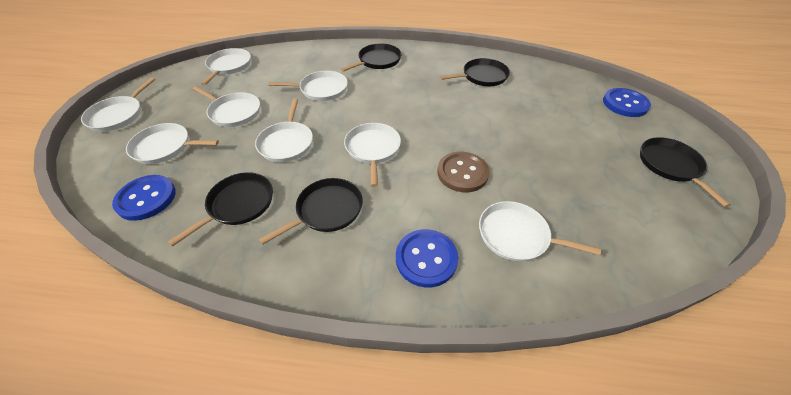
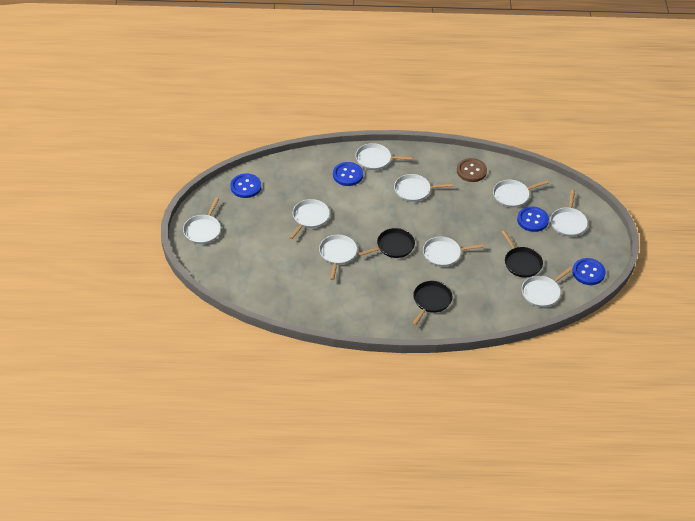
black pan: 5 -> 3
blue button: 3 -> 4
white pan: 8 -> 9

